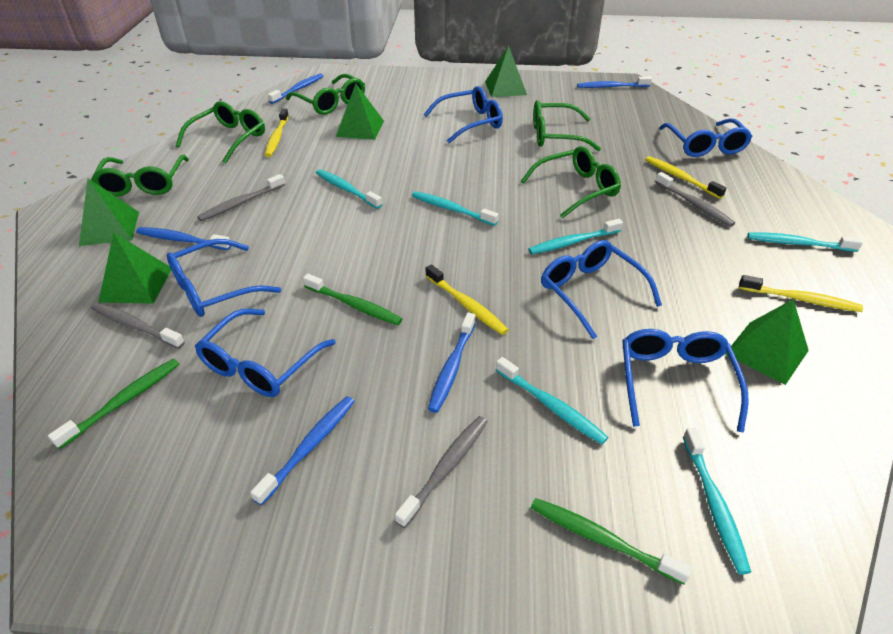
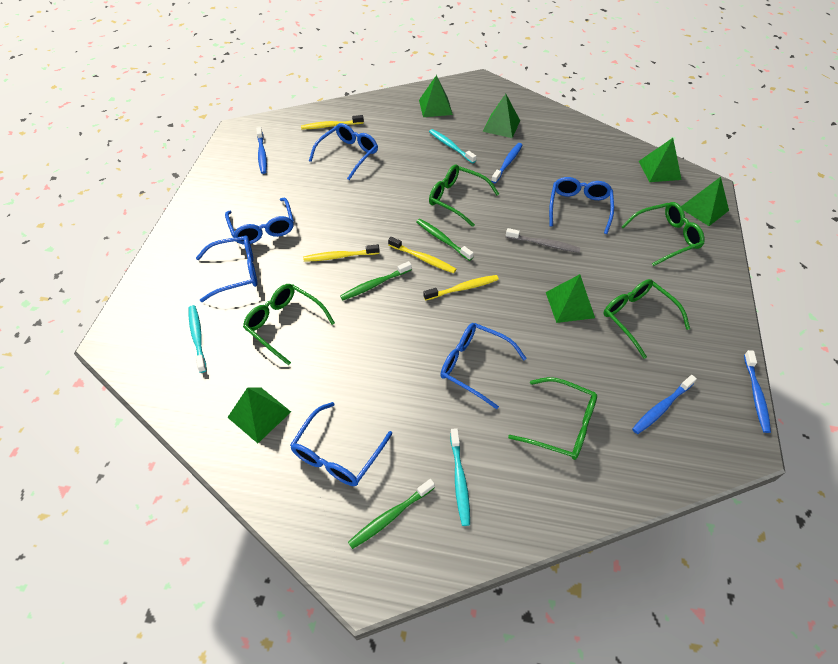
blue toothbrush: 5 -> 4
green pyramid: 5 -> 6
grey toothbrush: 4 -> 1
turquoise toothbrush: 6 -> 3

